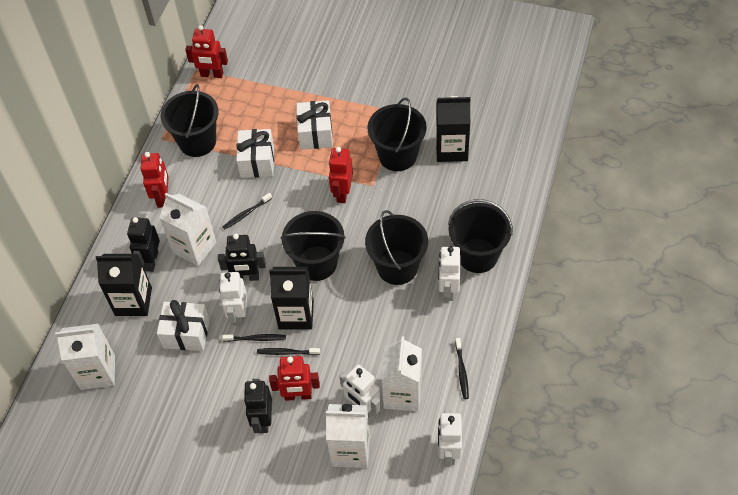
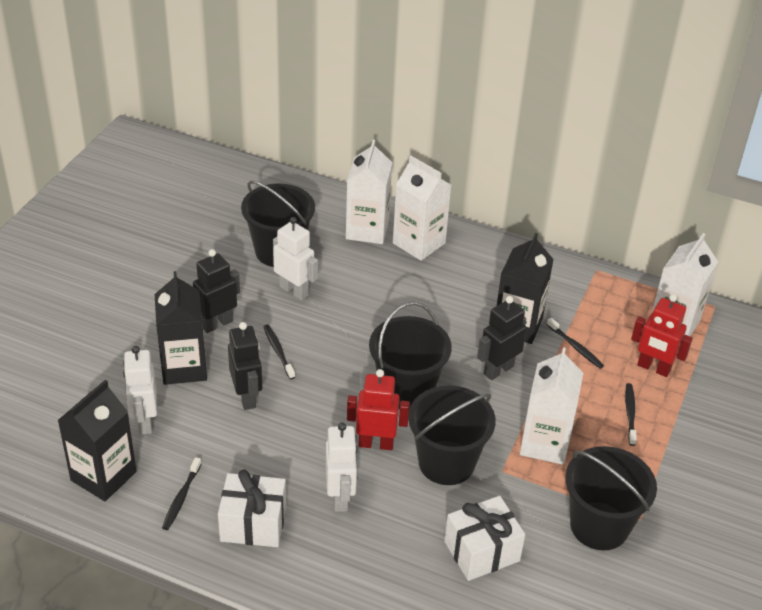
black bucket: 5 -> 4
red robot: 4 -> 2
white gift: 3 -> 2
white robot: 4 -> 3

